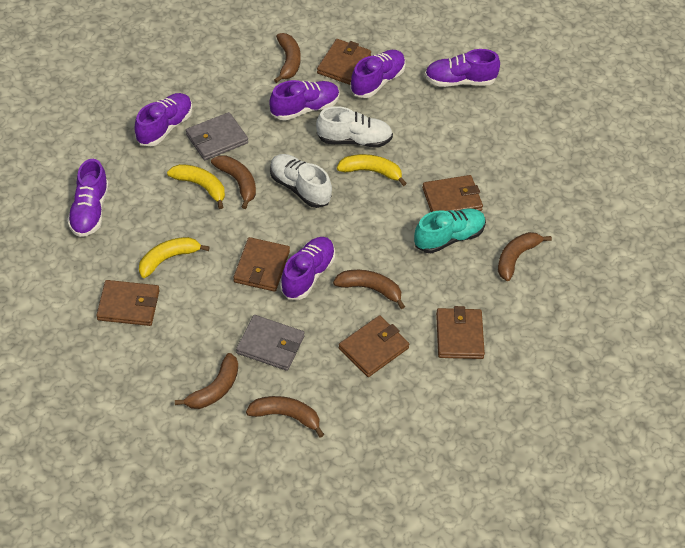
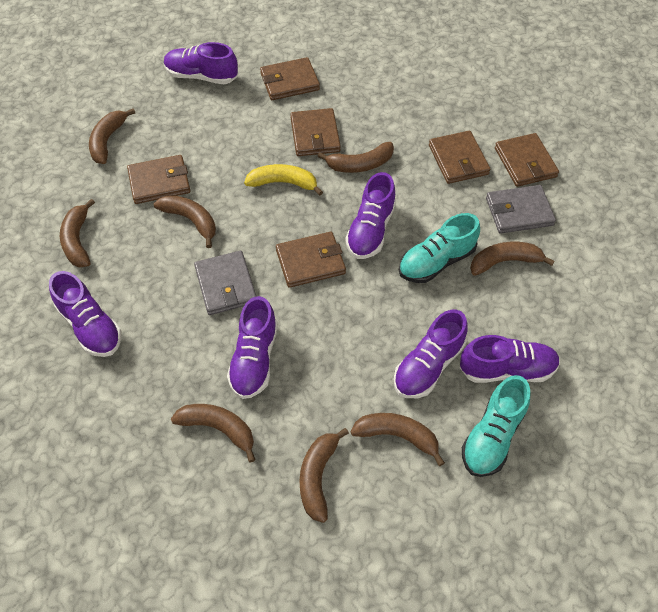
brown banana: 6 -> 8
turquoise shoe: 1 -> 2
white shoe: 2 -> 0
yellow banana: 3 -> 1

